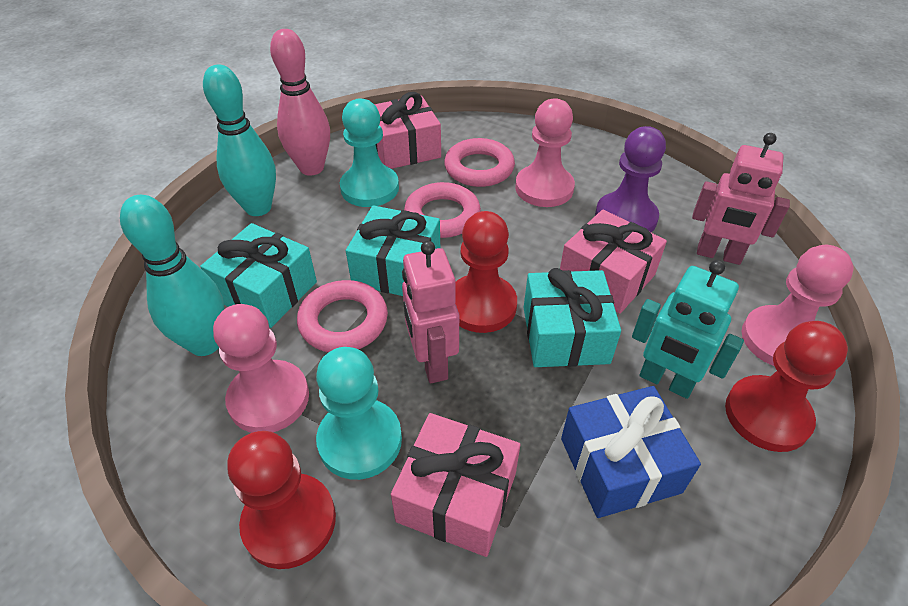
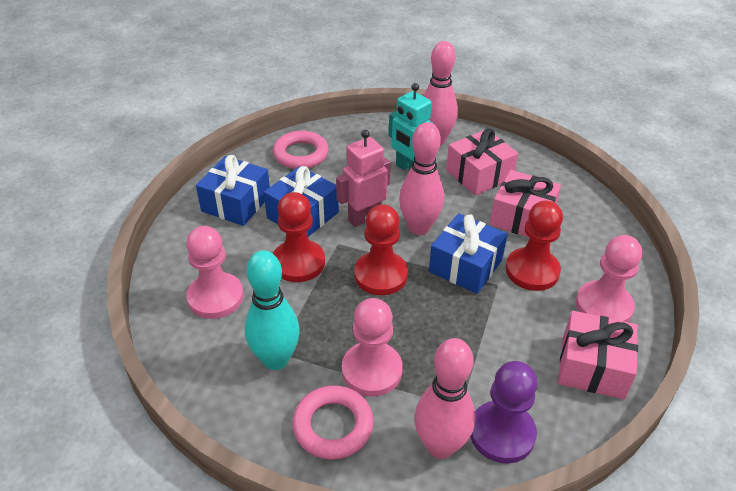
blue gift: 1 -> 3
pink bowling pin: 1 -> 3
pink ring: 3 -> 2
pink robot: 2 -> 1
turquoise bowling pin: 2 -> 1
turquoise gift: 3 -> 0
turquoise pawn: 2 -> 0

